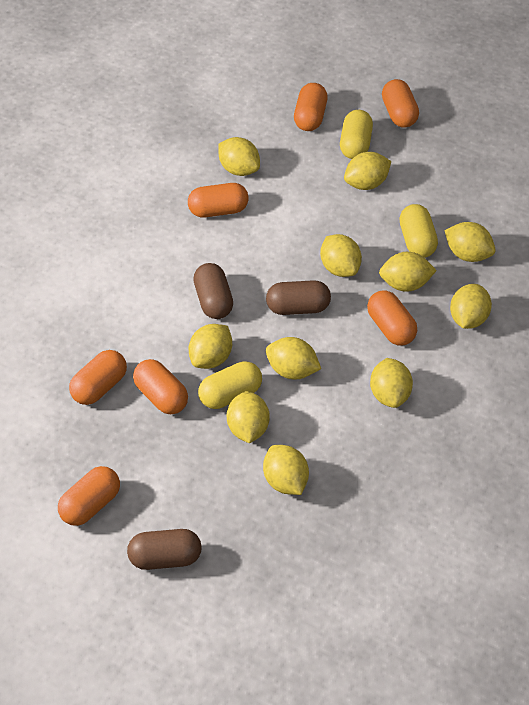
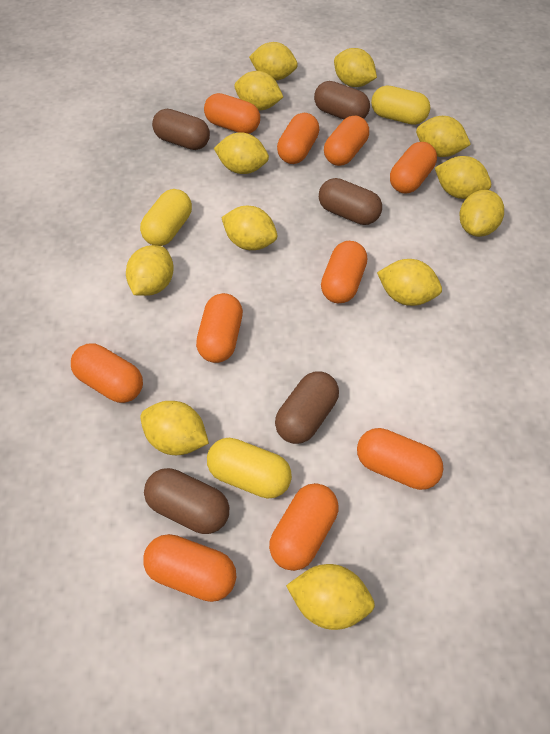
brown capsule: 3 -> 5
orange capsule: 7 -> 10
yellow lemon: 11 -> 12

